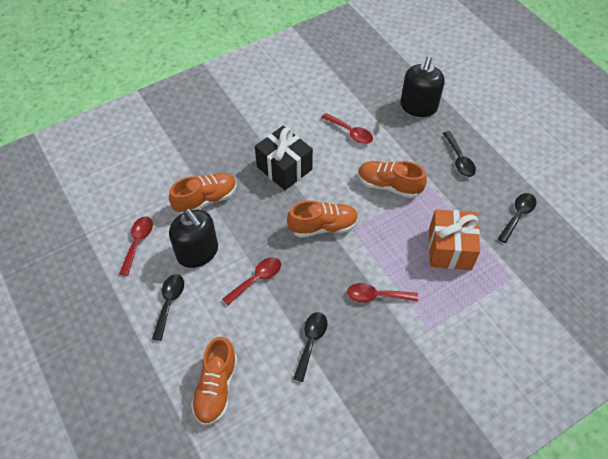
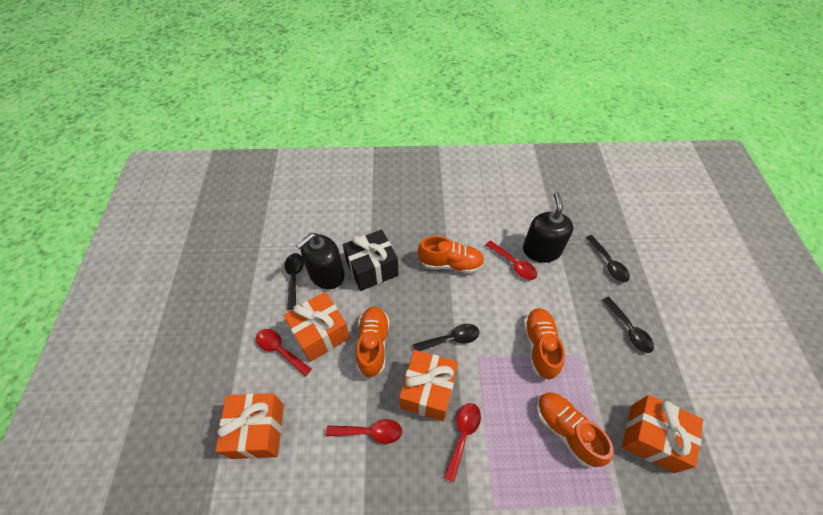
orange gift: 1 -> 4

